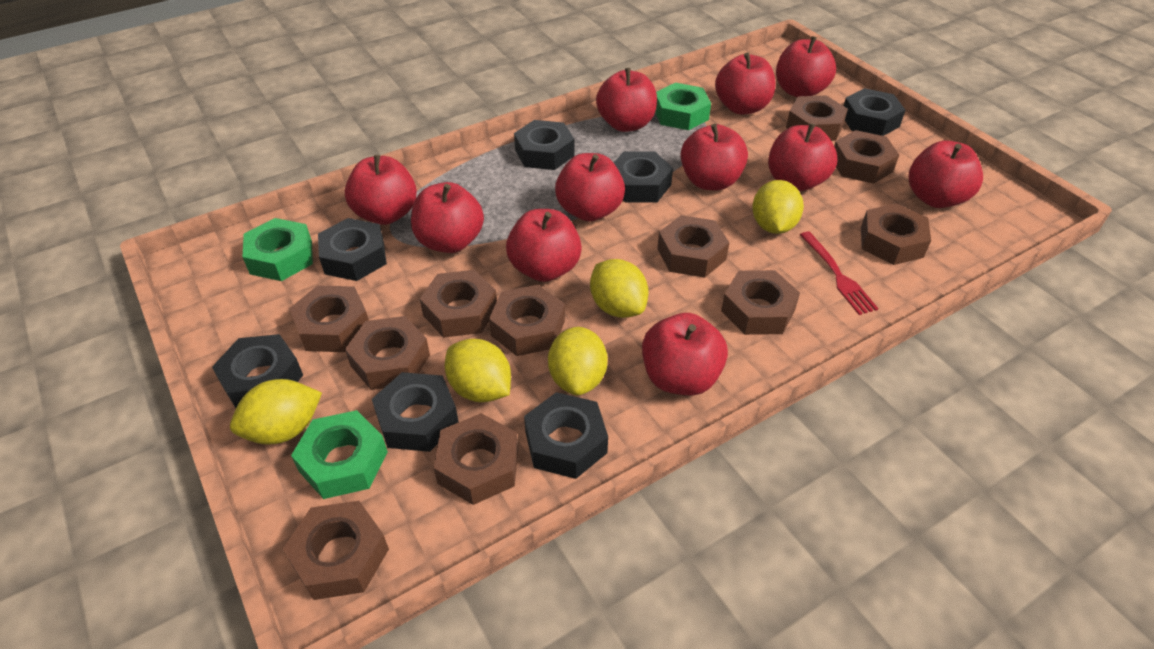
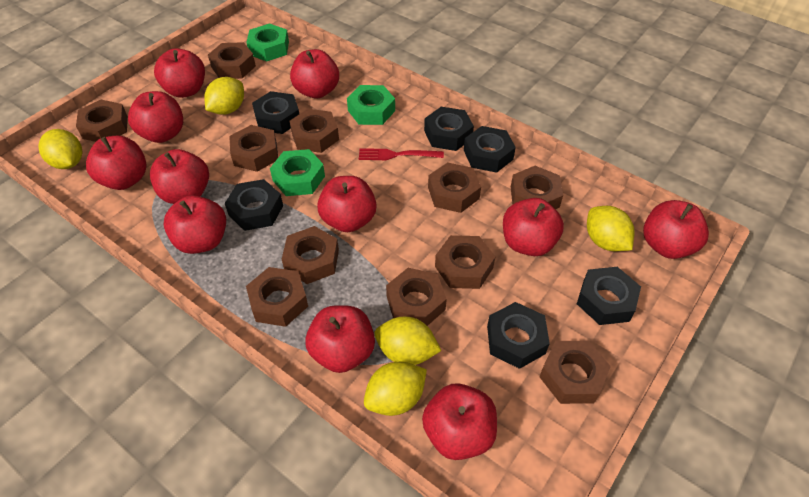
black nut: 7 -> 6

